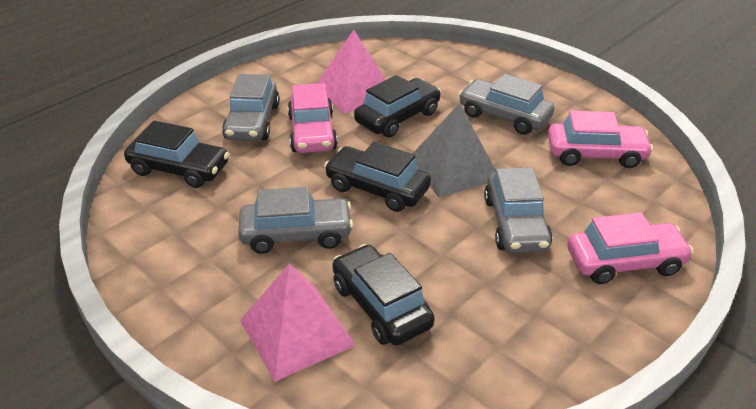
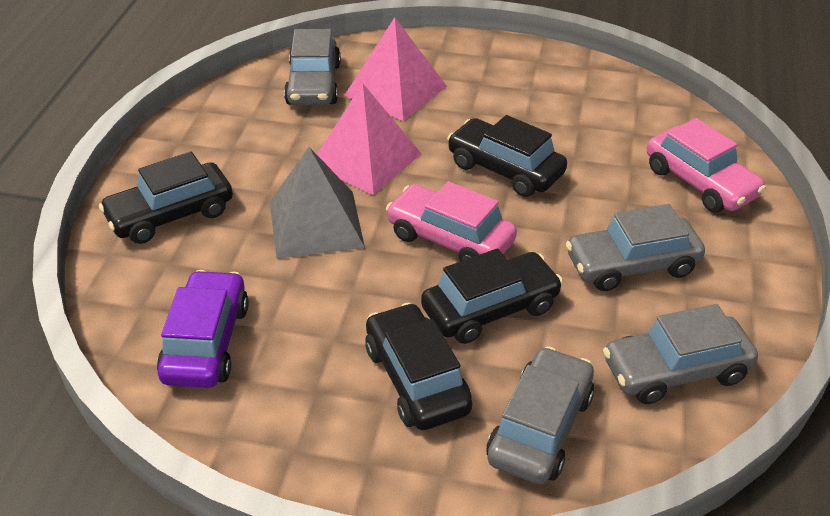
pink car: 3 -> 2
purple car: 0 -> 1

